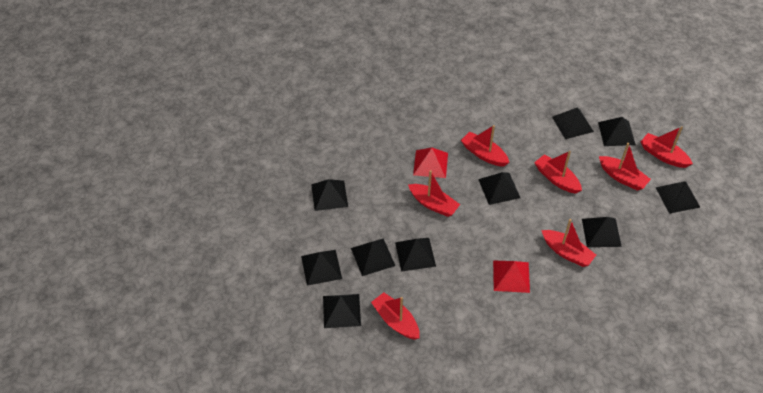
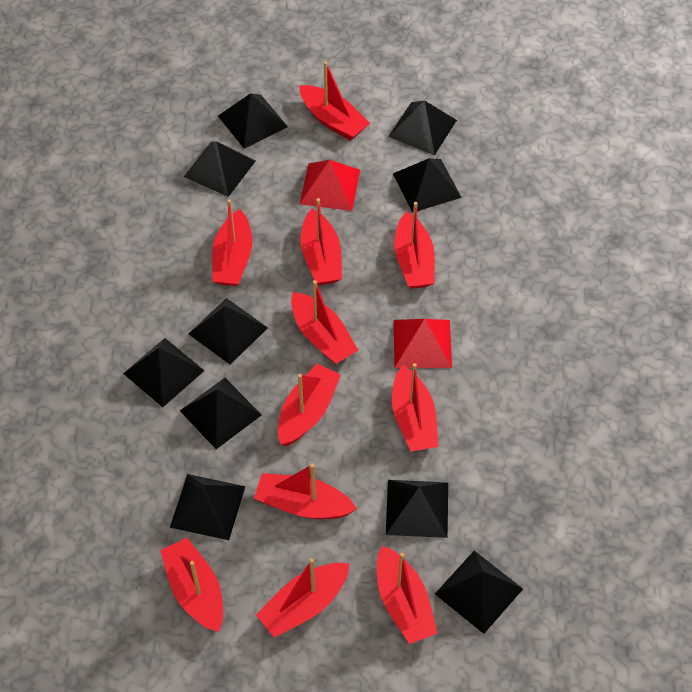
red boat: 7 -> 11

